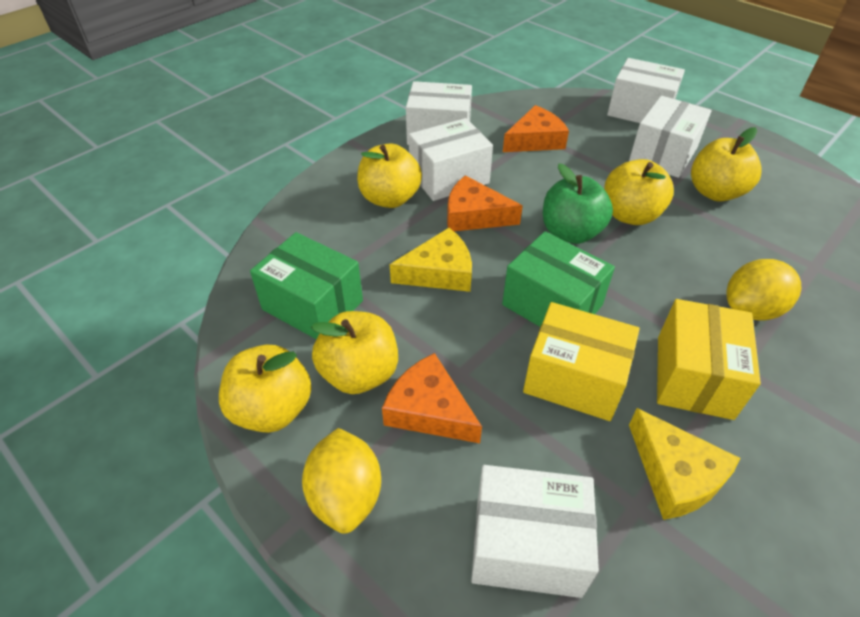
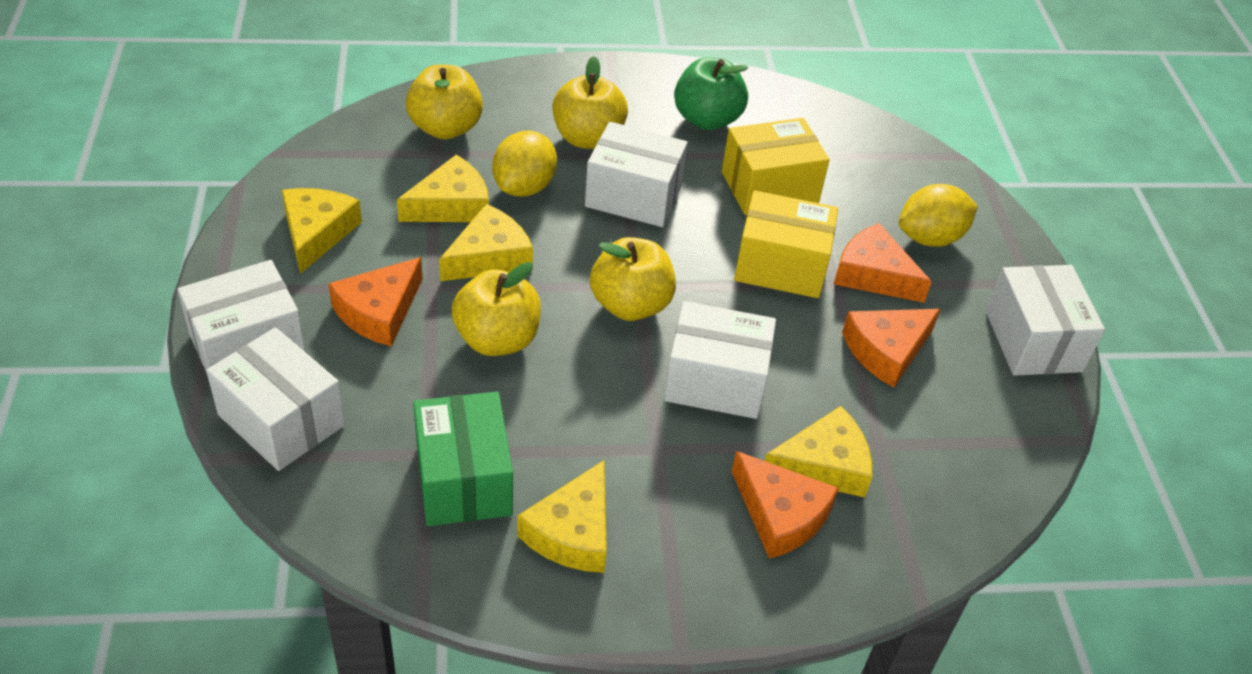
green box: 2 -> 1
orange cheese: 3 -> 4
yellow apple: 5 -> 4
yellow cheese: 2 -> 5

